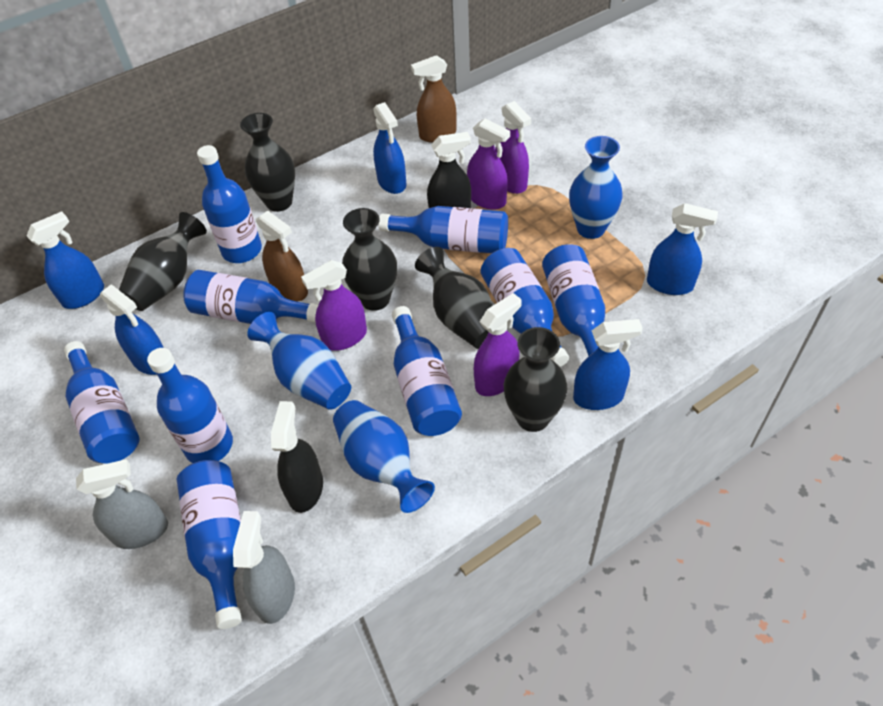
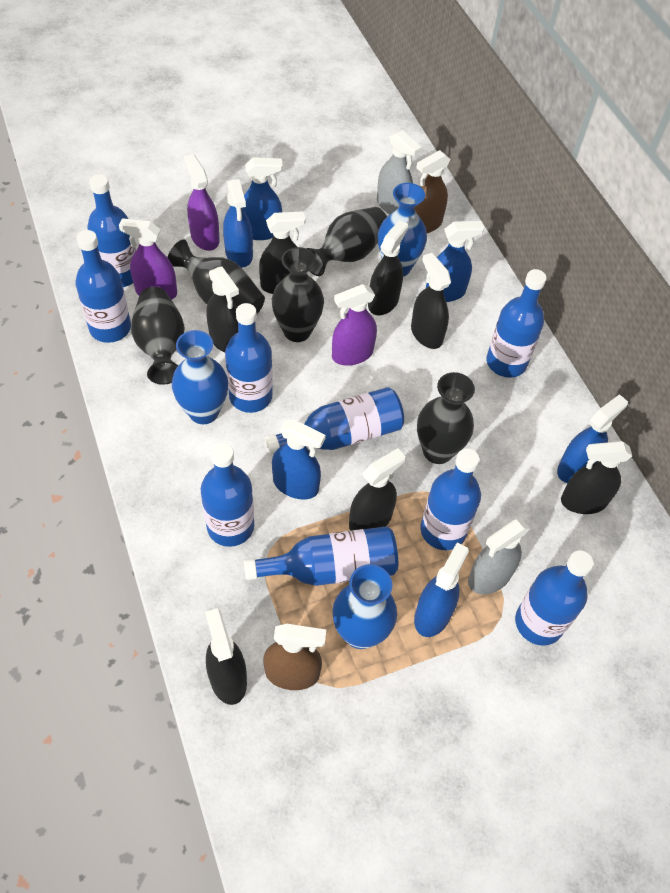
black spray bottle: 2 -> 7
blue spray bottle: 5 -> 6
purple spray bottle: 4 -> 3

